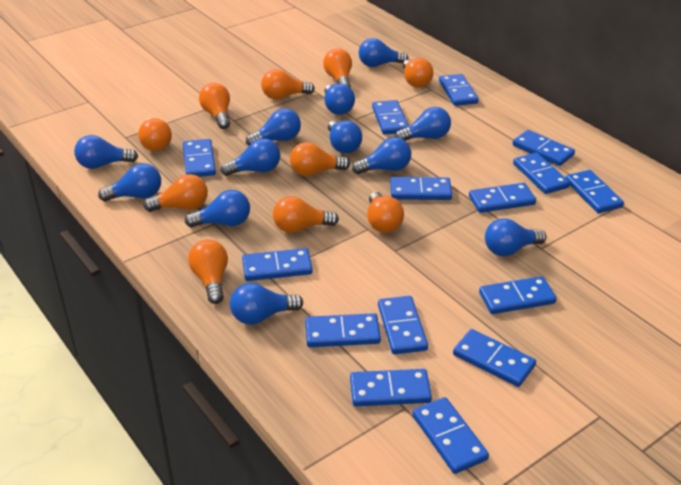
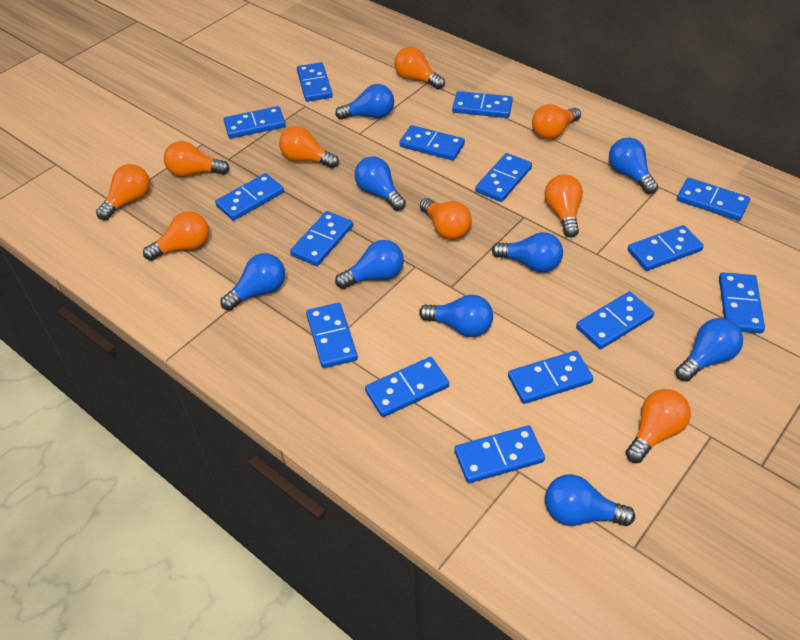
blue light bulb: 12 -> 9
orange light bulb: 10 -> 9

